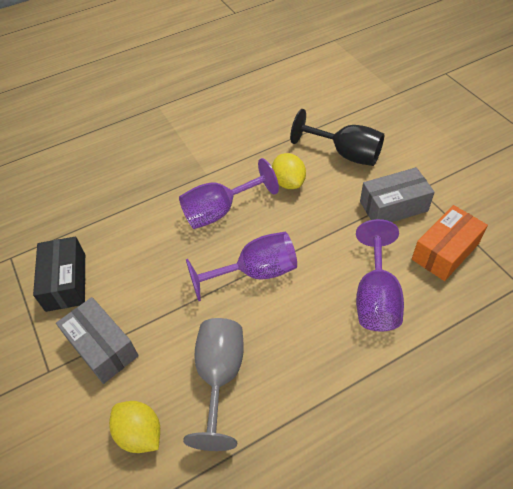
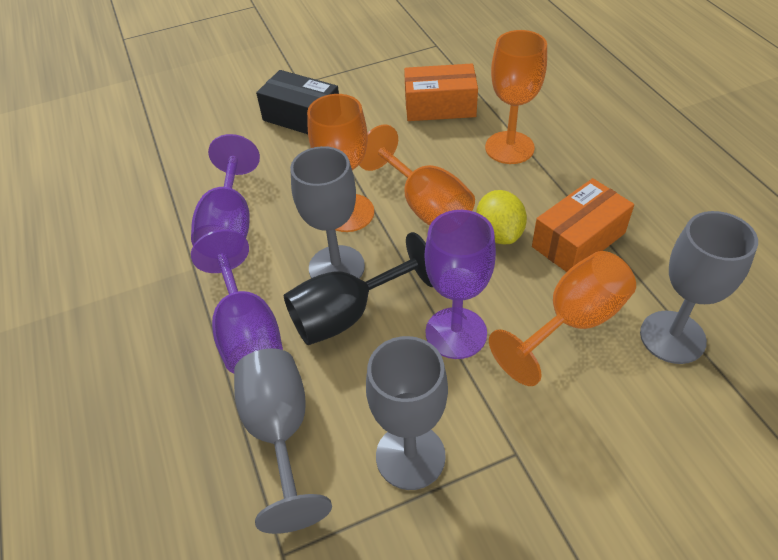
grey box: 2 -> 0
grey goblet: 1 -> 4
orange box: 1 -> 2
orange goblet: 0 -> 4
yellow lemon: 2 -> 1

